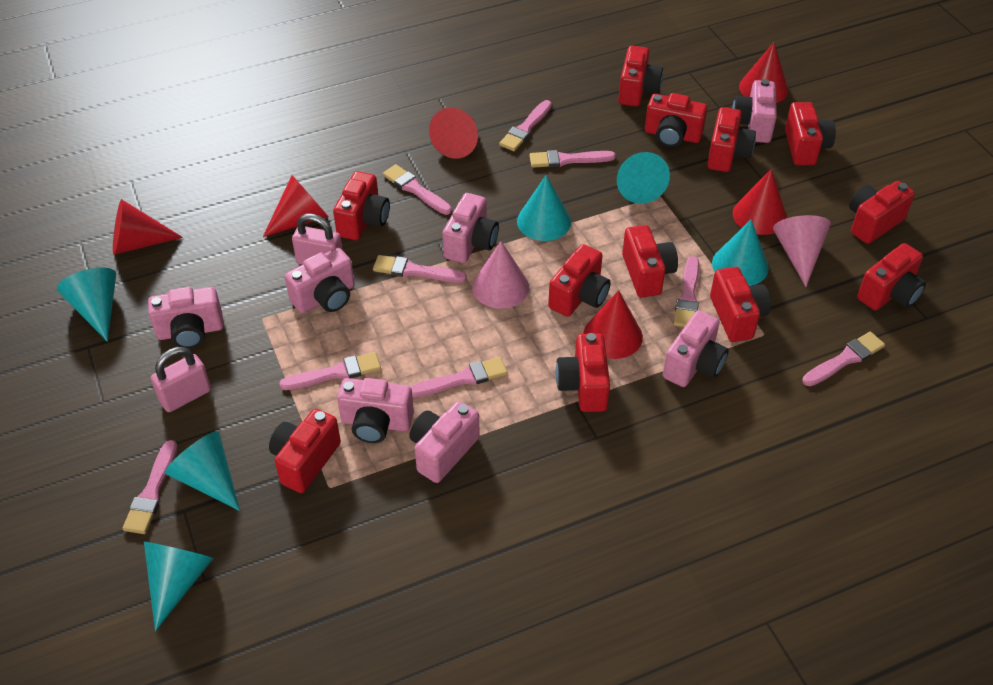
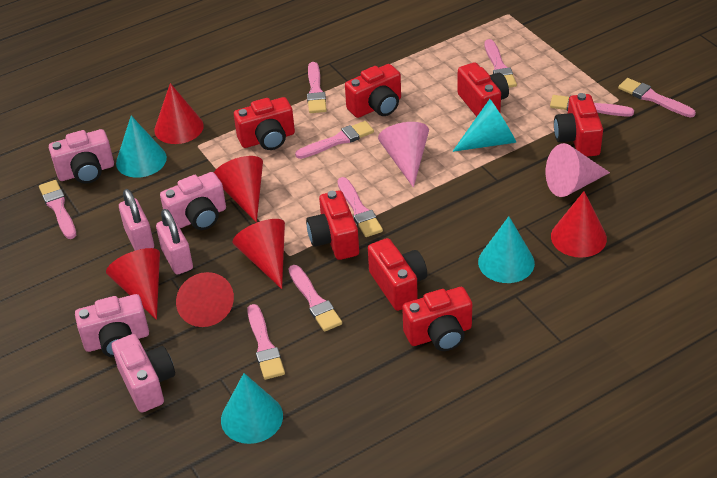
pink camera: 7 -> 4
red camera: 12 -> 7
turquoise cone: 6 -> 4

